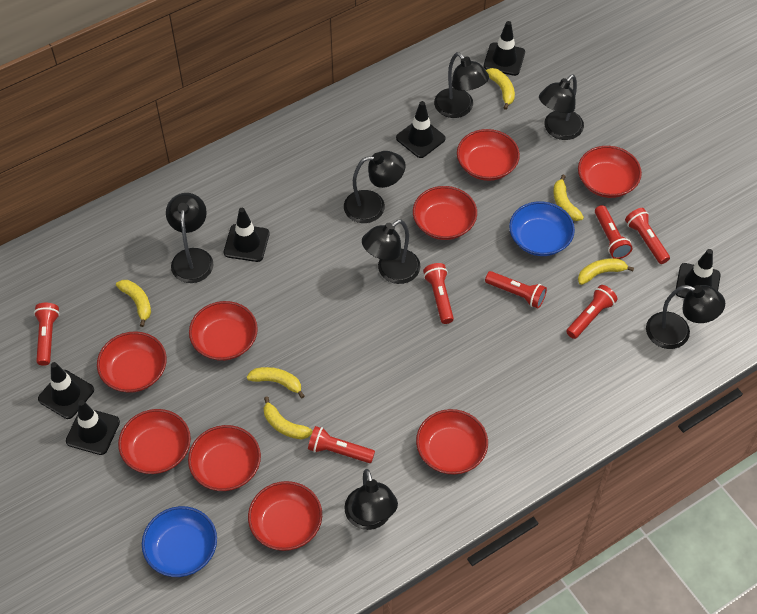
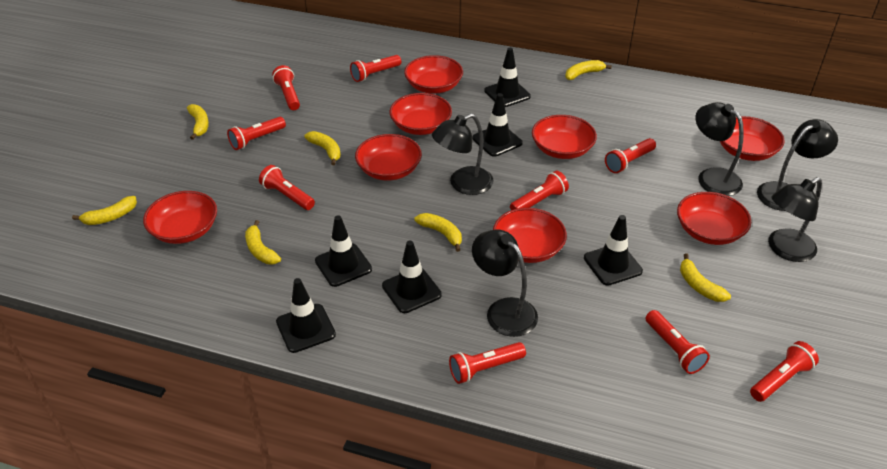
black lamp: 7 -> 5
blue bowl: 2 -> 0
red bowl: 9 -> 8
red flashlight: 7 -> 9
yellow banana: 6 -> 7

